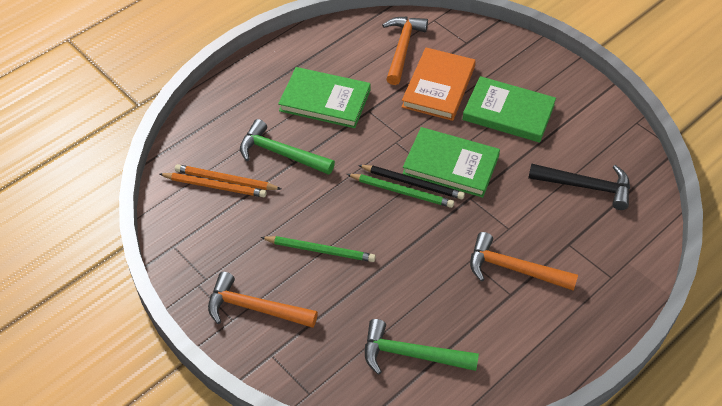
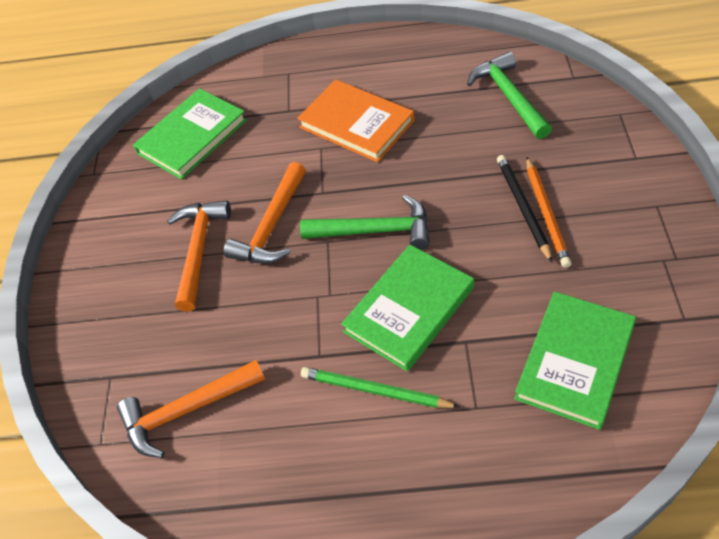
black hammer: 1 -> 0
green pencil: 2 -> 1
orange pencil: 2 -> 1

